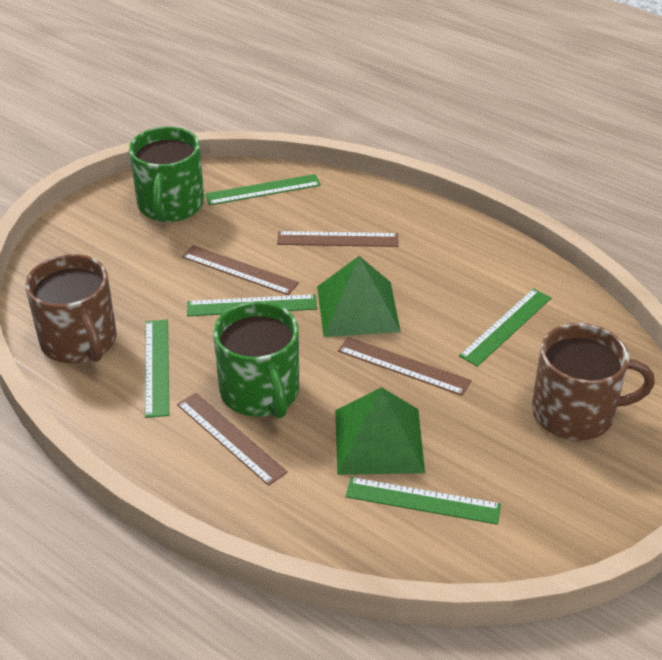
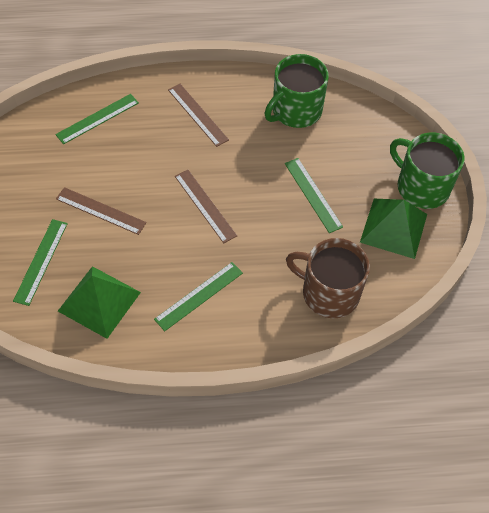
brown mug: 2 -> 1
brown ruler: 4 -> 3
green ruler: 5 -> 4

